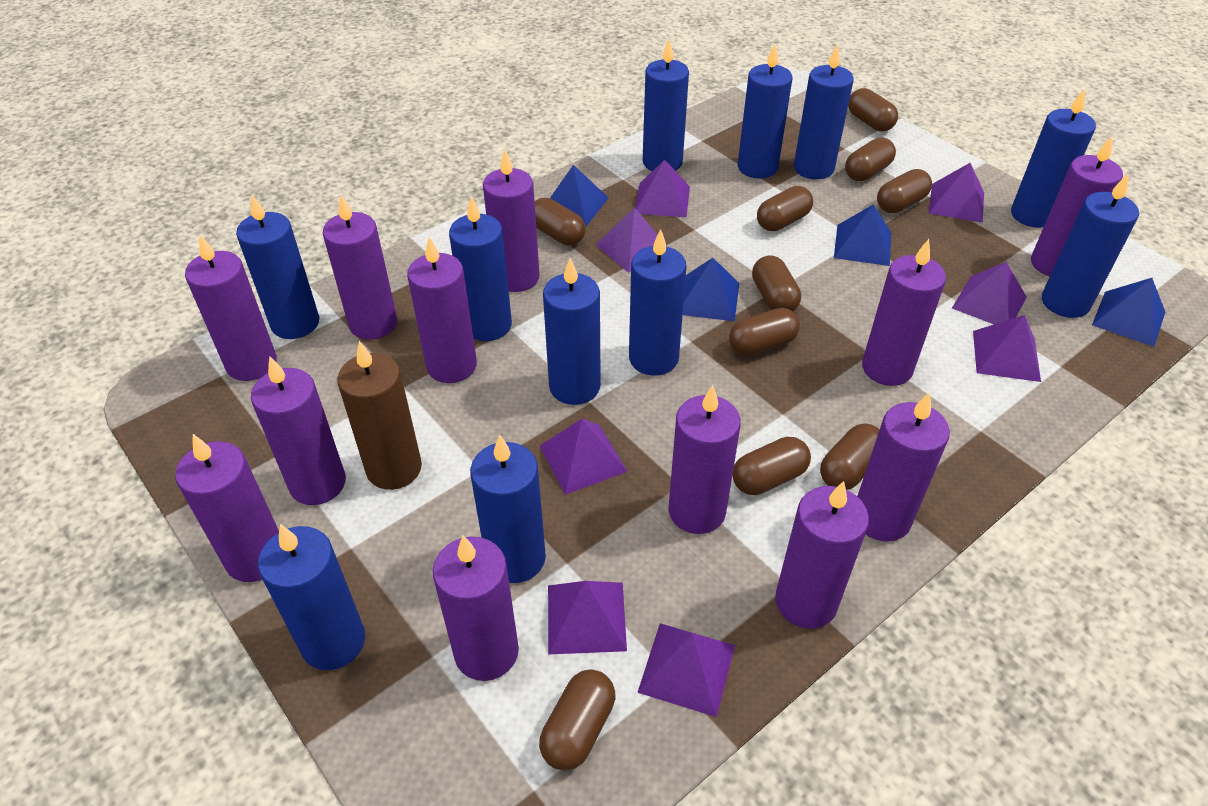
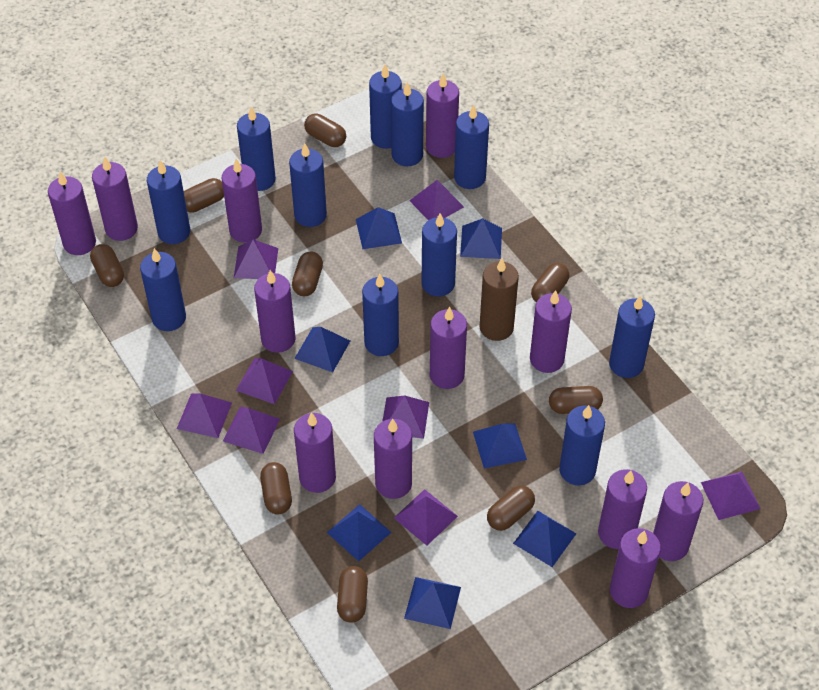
blue pyramid: 4 -> 7
brown capsule: 10 -> 9

